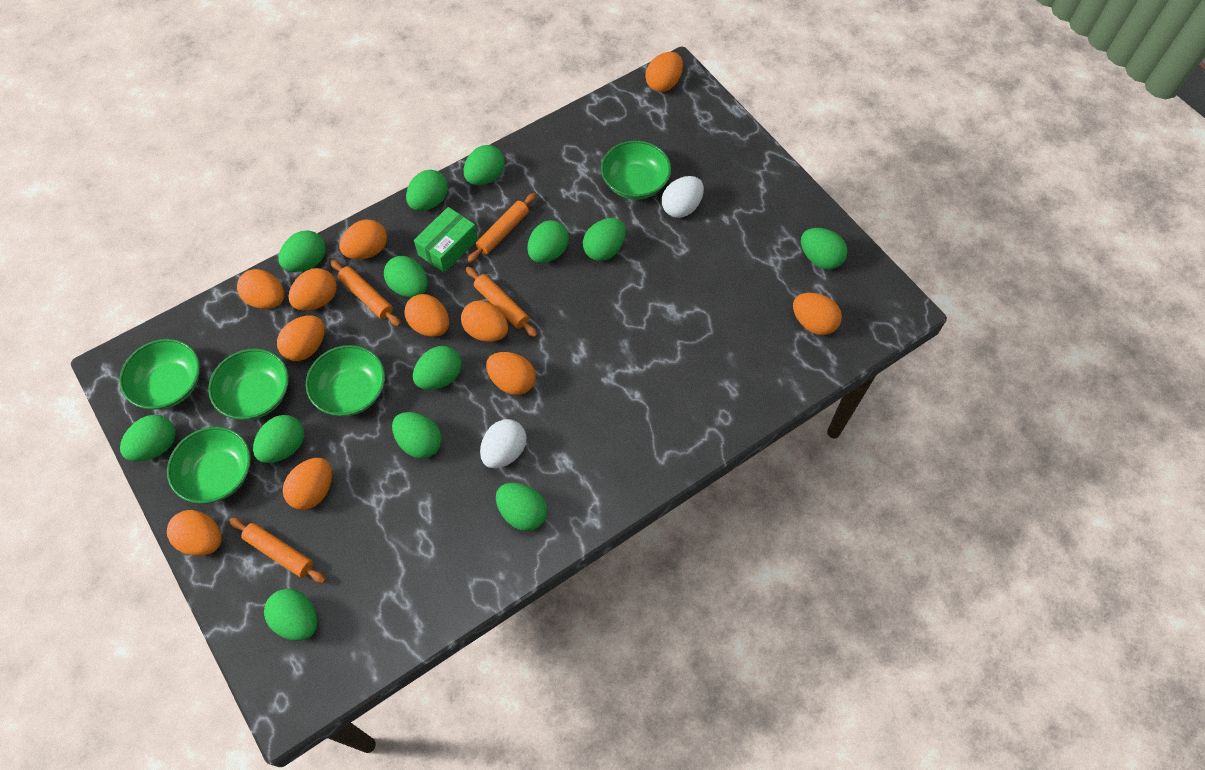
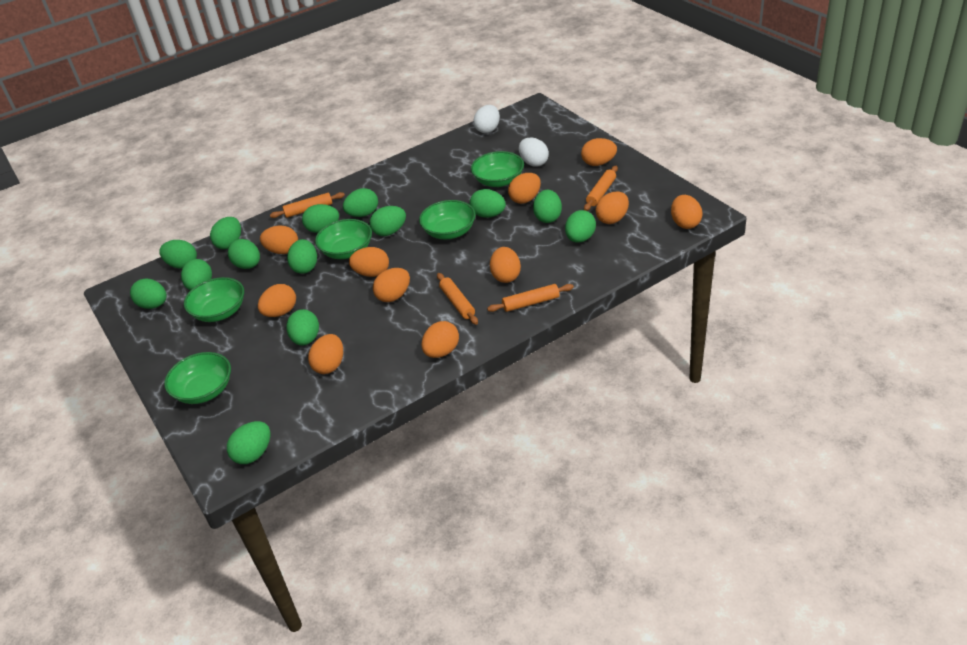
green box: 1 -> 0
green egg: 13 -> 14

